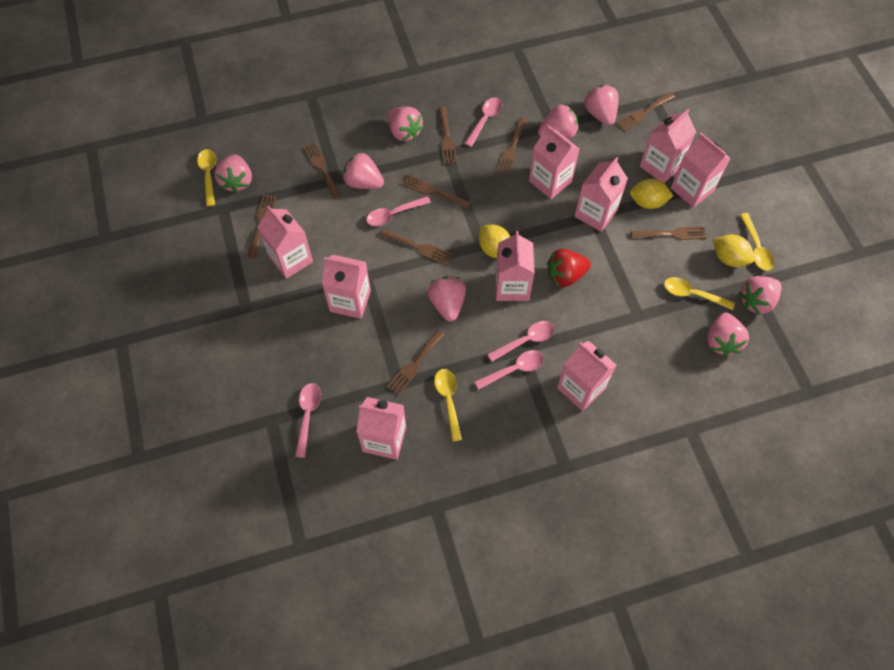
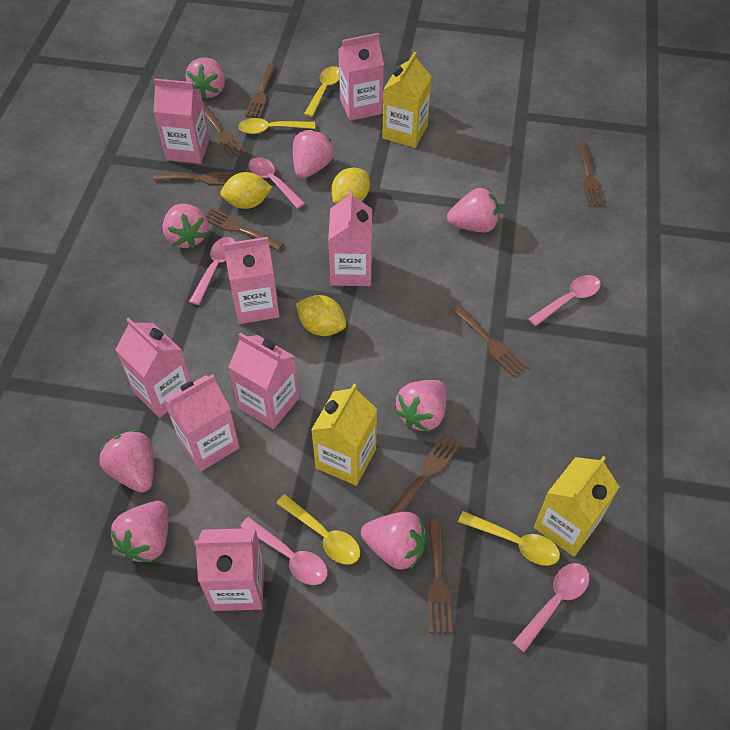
brown fork: 9 -> 8
pink carton: 9 -> 8
red strawberry: 1 -> 0
yellow carton: 0 -> 3

